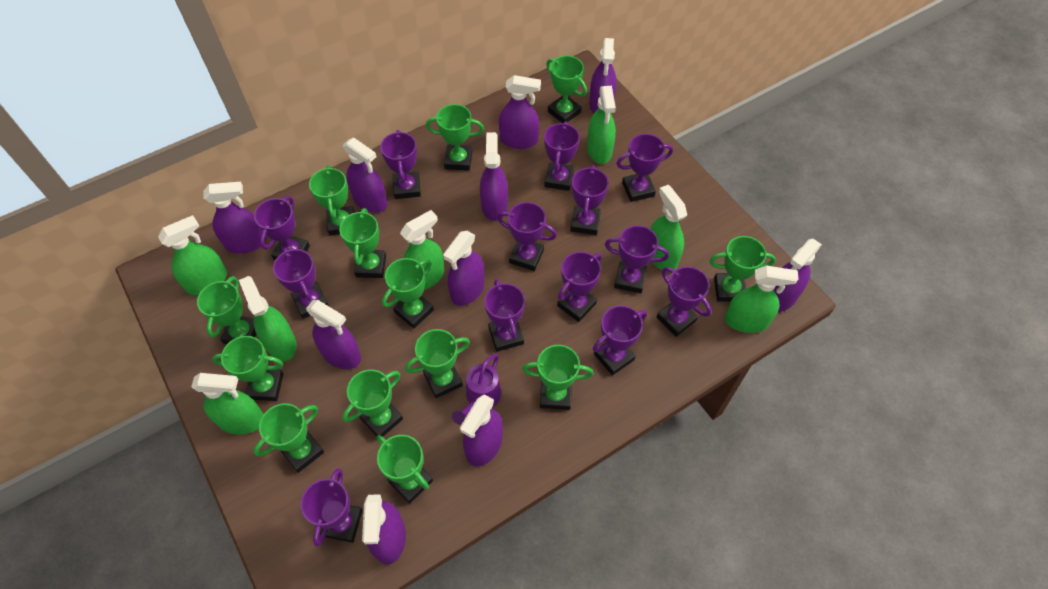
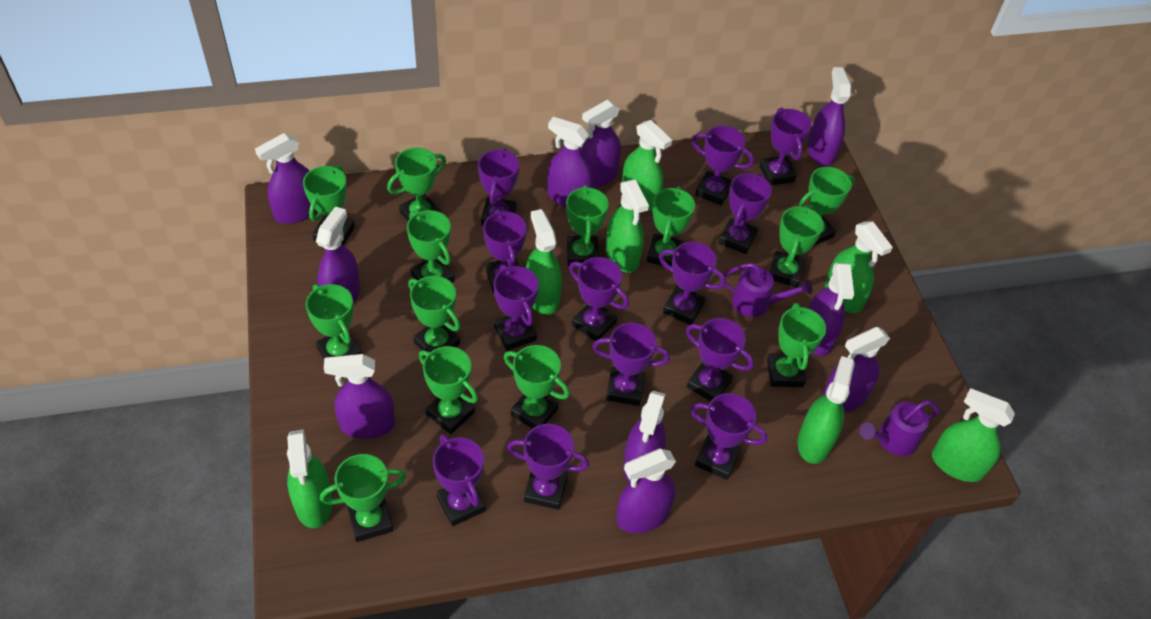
purple watering can: 1 -> 2

